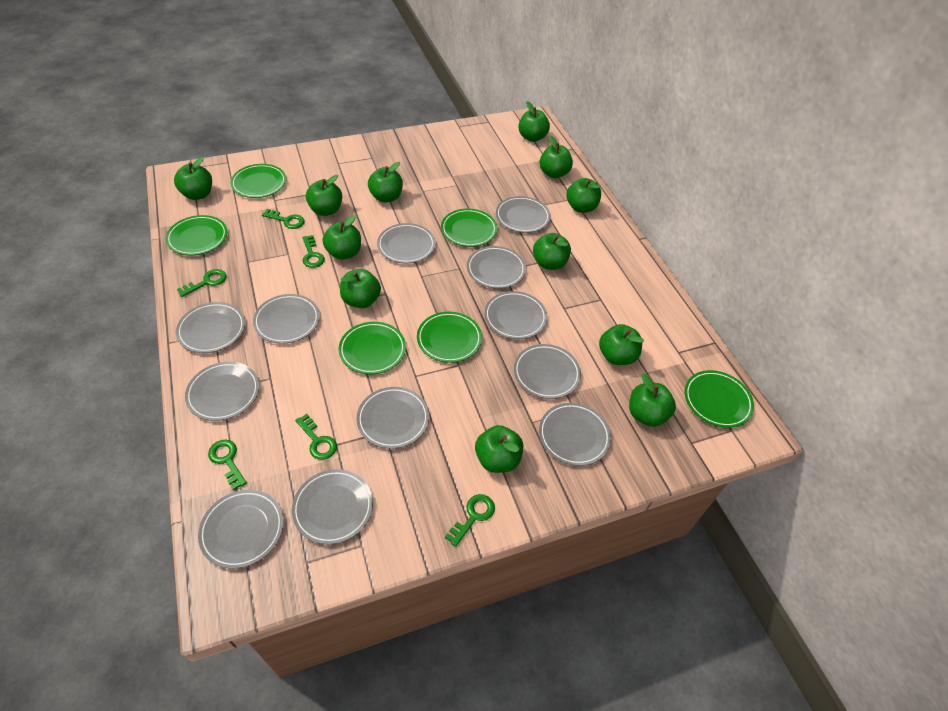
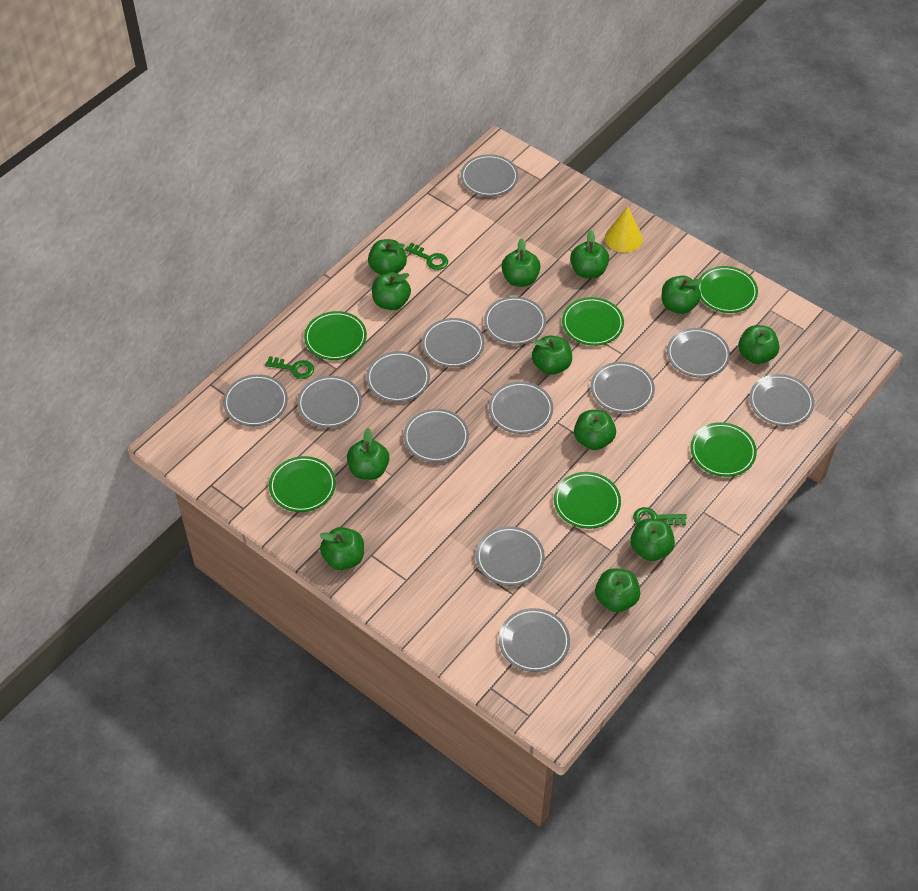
green key: 6 -> 3
grey plate: 12 -> 13
yellow cone: 0 -> 1

